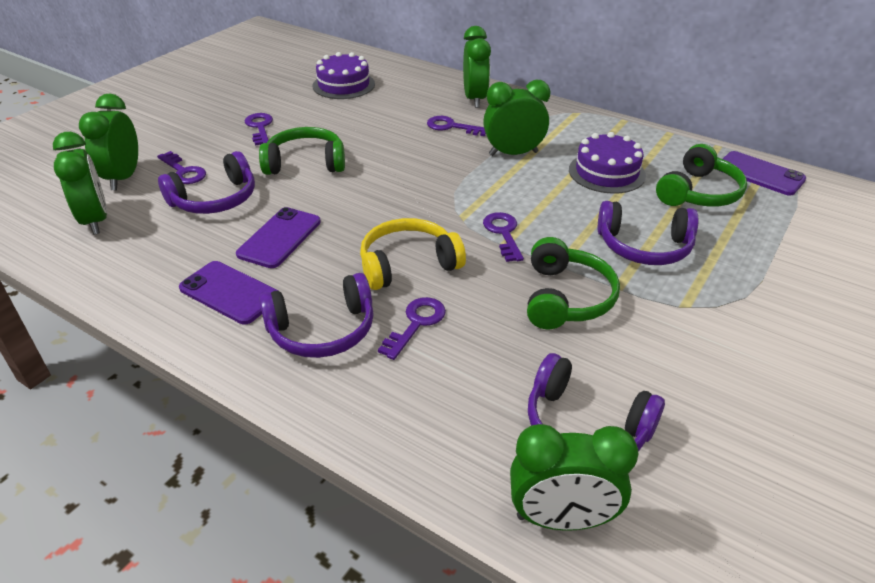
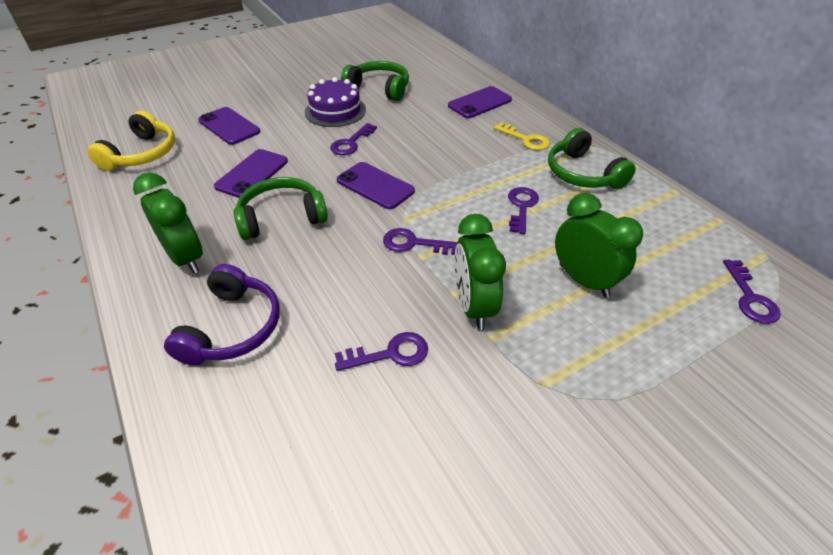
green clock: 5 -> 3
purple cake: 2 -> 1
purple headphones: 4 -> 1
purple phone: 3 -> 4
yellow key: 0 -> 1

